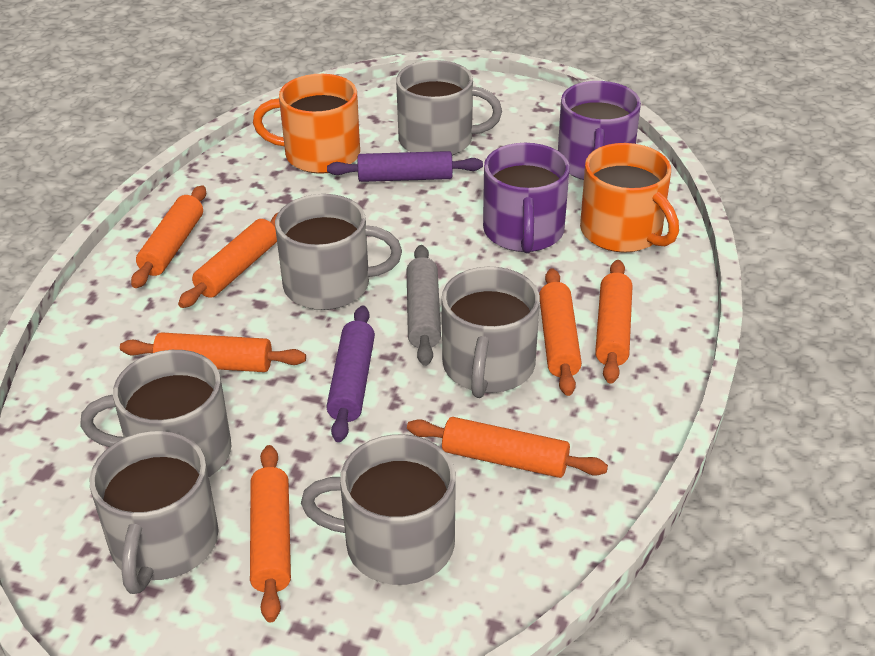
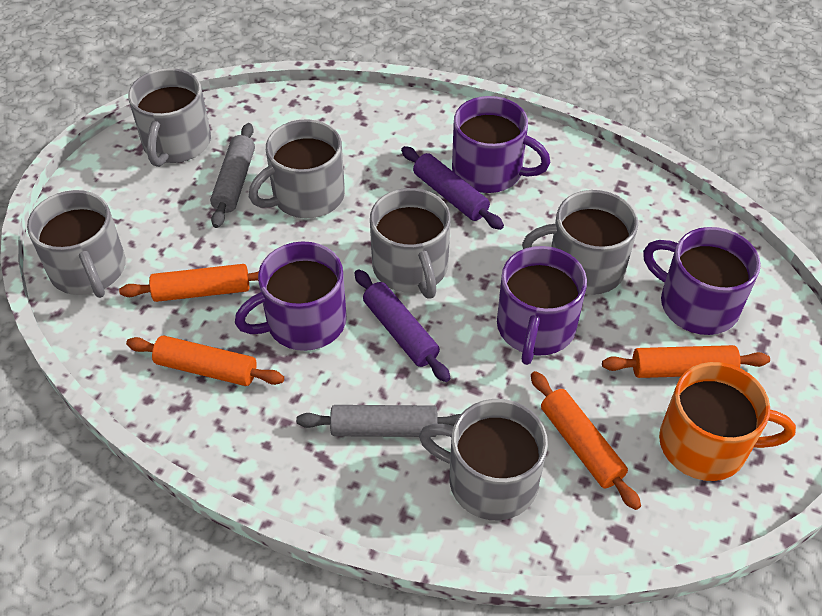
grey rolling pin: 1 -> 2
orange mug: 2 -> 1
orange rolling pin: 7 -> 4
purple mug: 2 -> 4

